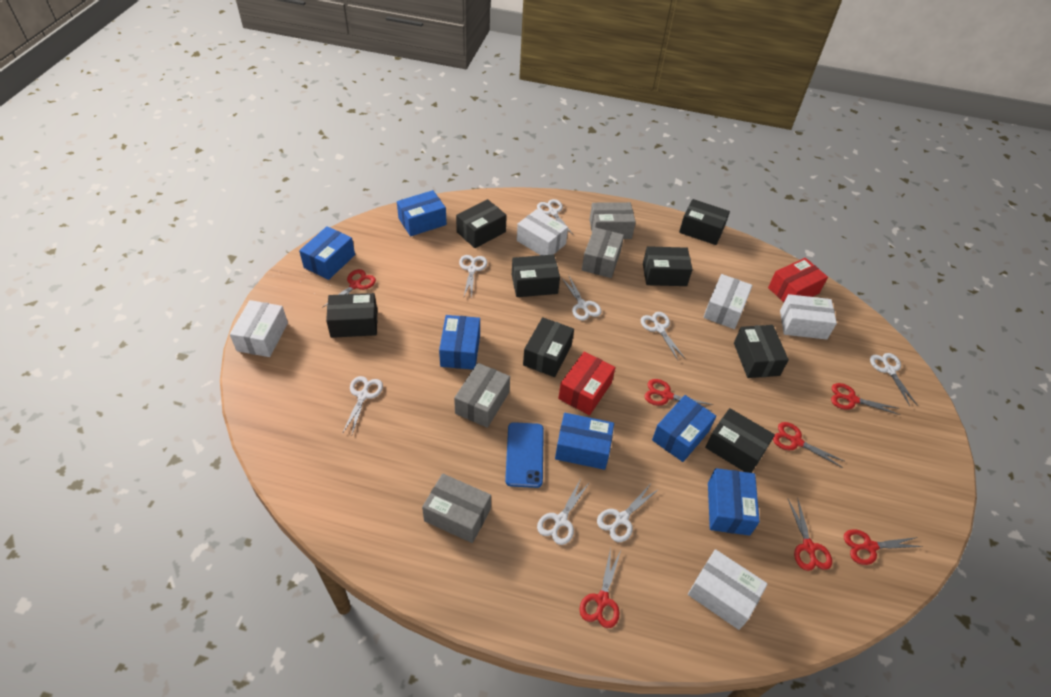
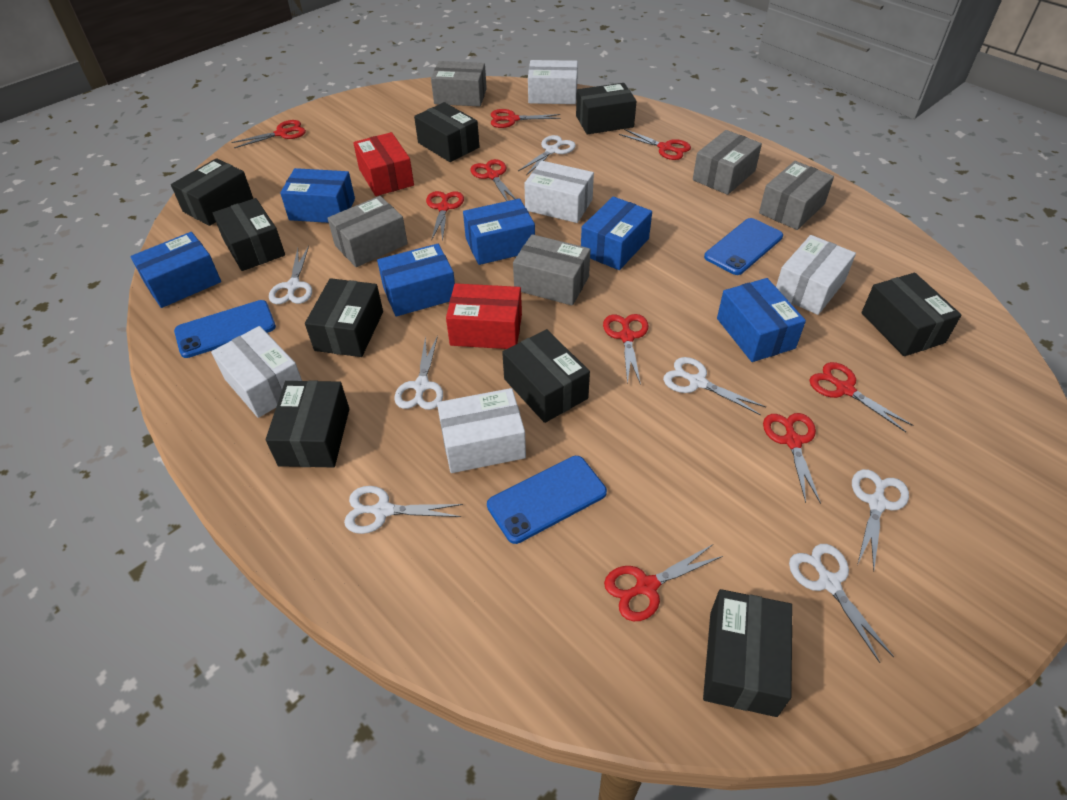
black box: 8 -> 9
blue phone: 1 -> 3
grey box: 4 -> 5
red scissors: 7 -> 9
white scissors: 8 -> 7

